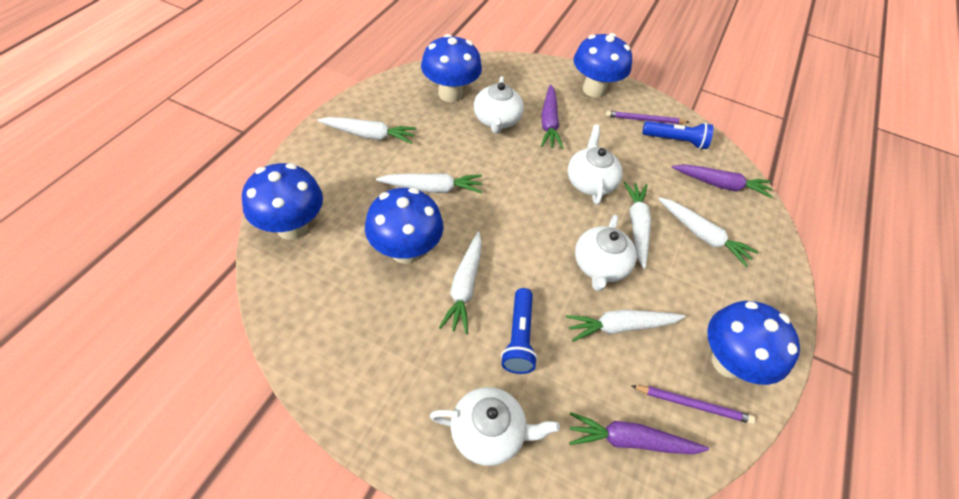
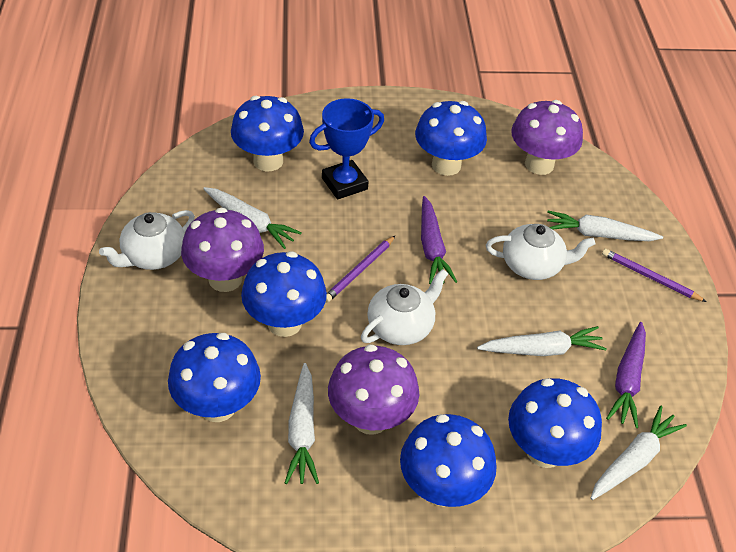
blue flashlight: 2 -> 0
blue mushroom: 5 -> 6
blue trophy: 0 -> 1
purple carrot: 3 -> 2
purple mushroom: 0 -> 3
white carrot: 6 -> 5
white teapot: 4 -> 3

